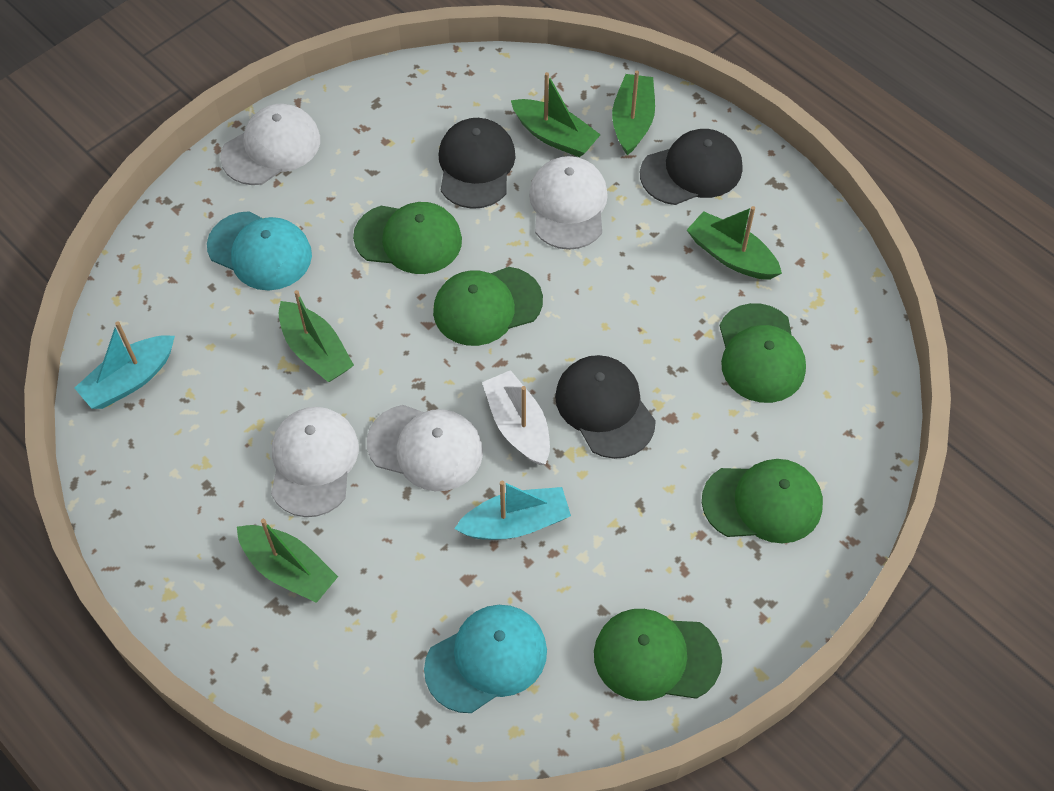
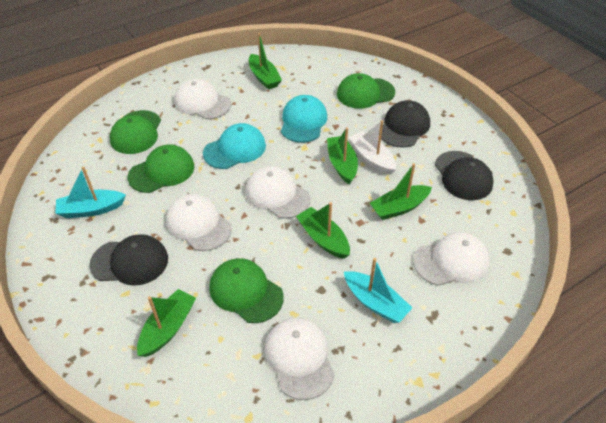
green cap: 5 -> 4
white cap: 4 -> 5

